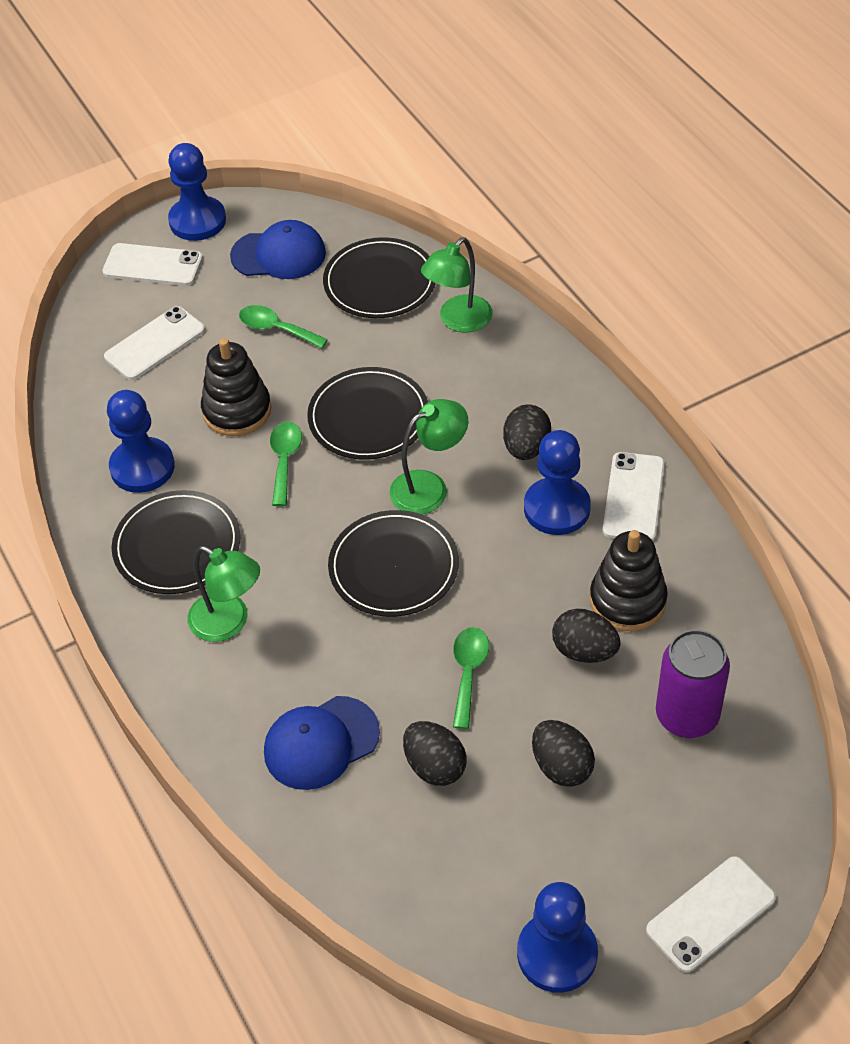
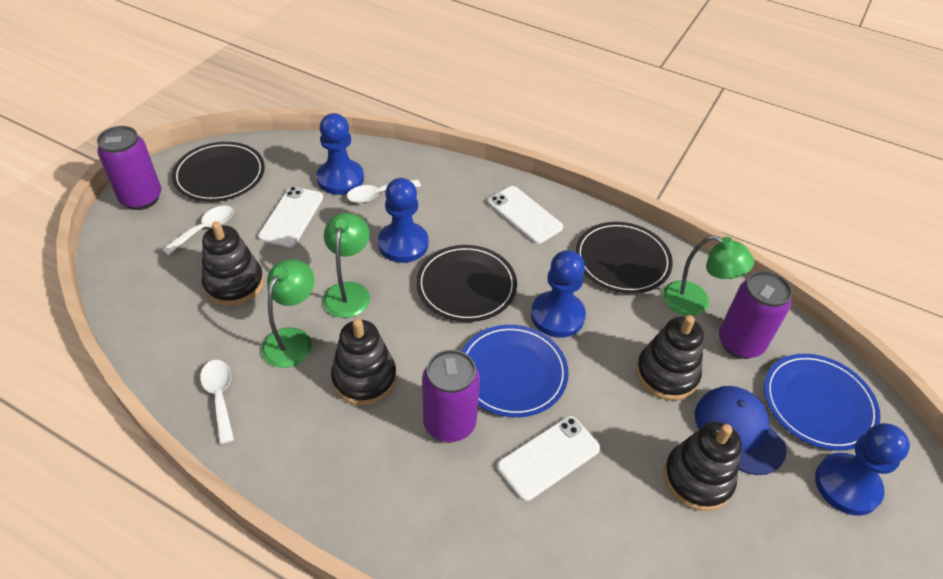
black egg: 4 -> 0
black plate: 4 -> 3
black stacking toy: 2 -> 4
blue cap: 2 -> 1
blue plate: 0 -> 2
green spoon: 3 -> 0
purple can: 1 -> 3
white phone: 4 -> 3
white spoon: 0 -> 3

